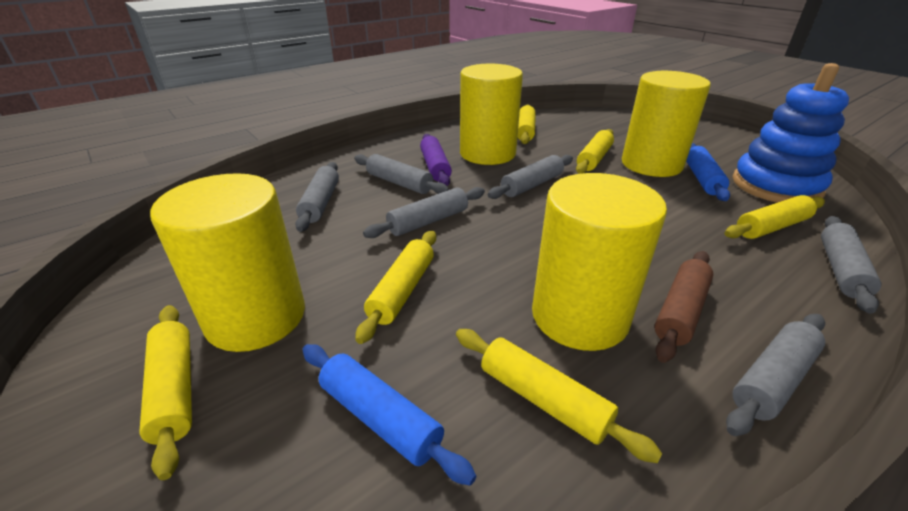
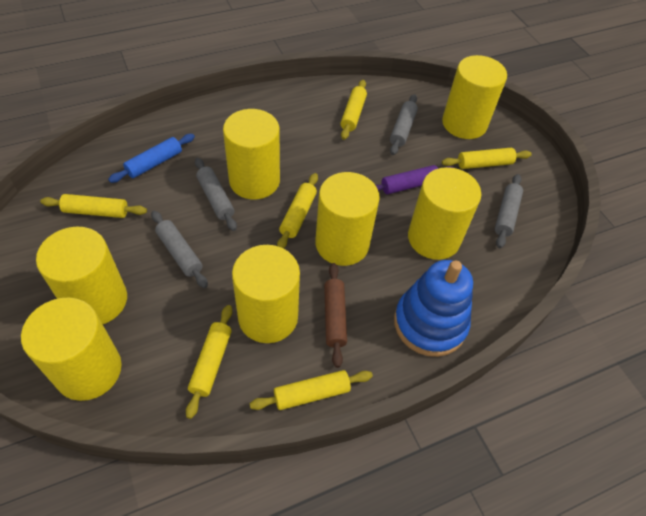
blue rolling pin: 2 -> 1
grey rolling pin: 6 -> 4
yellow cylinder: 4 -> 7

